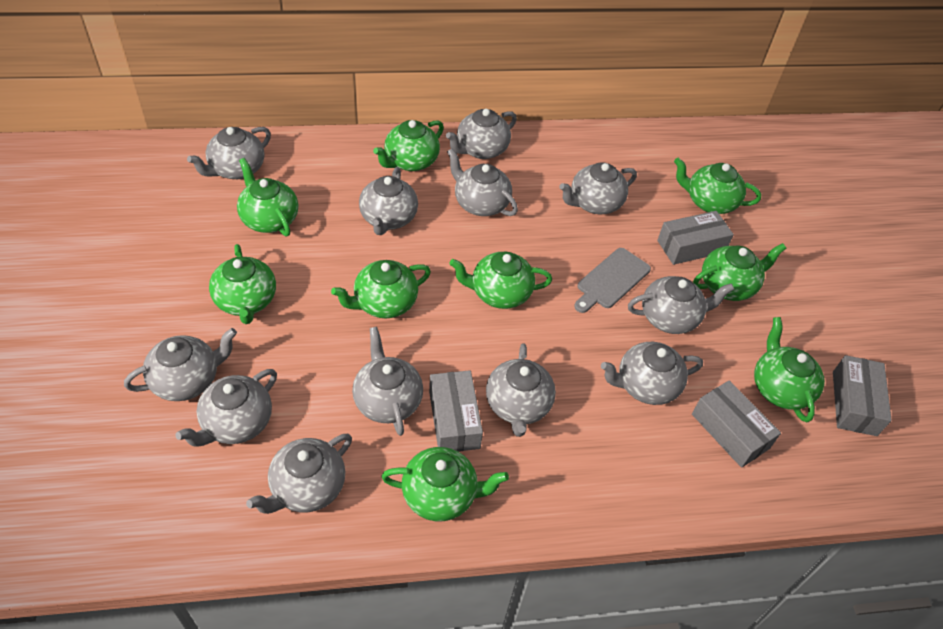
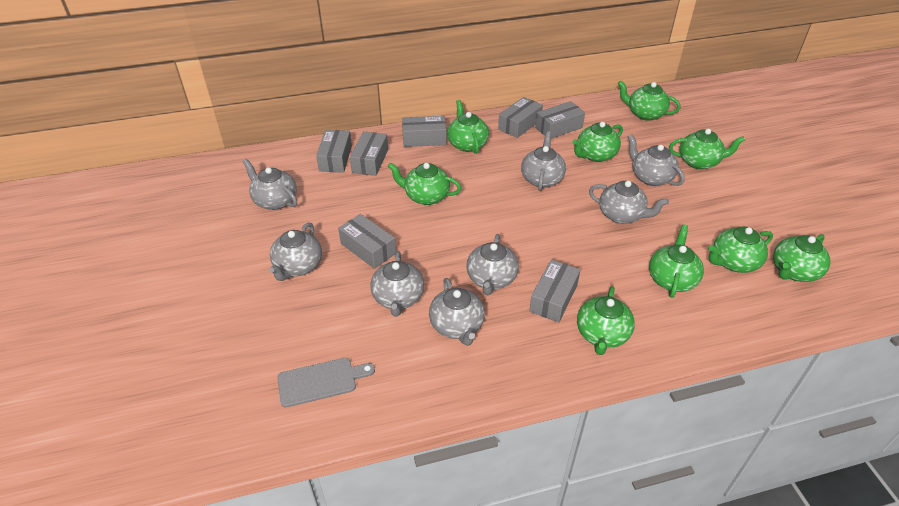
grey box: 4 -> 7
grey teapot: 12 -> 8

